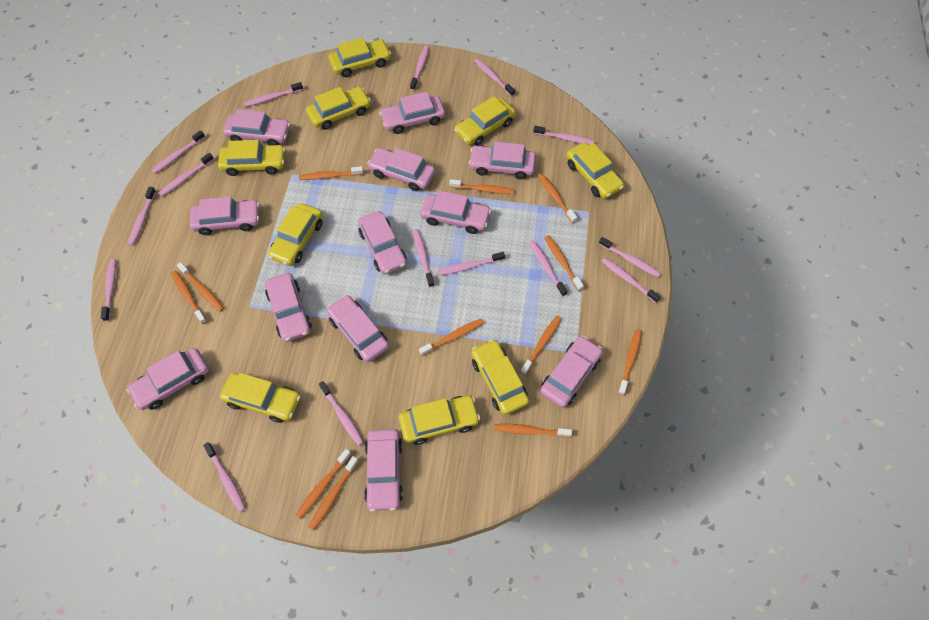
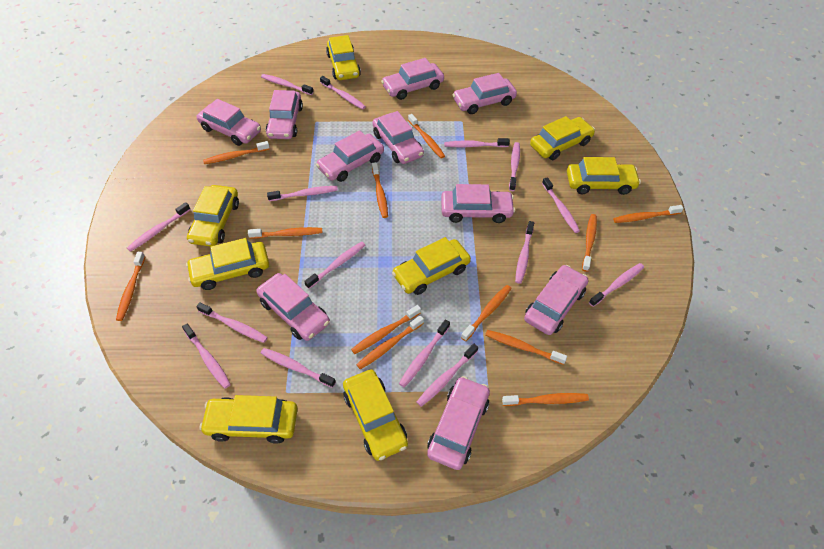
pink car: 12 -> 10
yellow car: 9 -> 8

